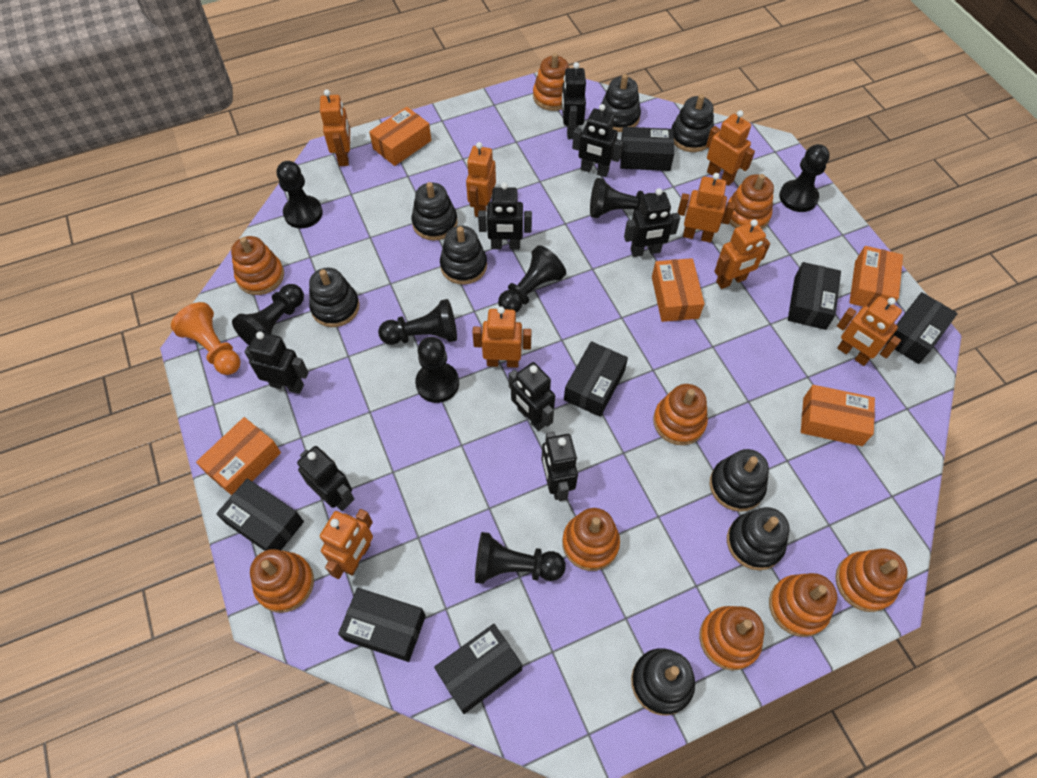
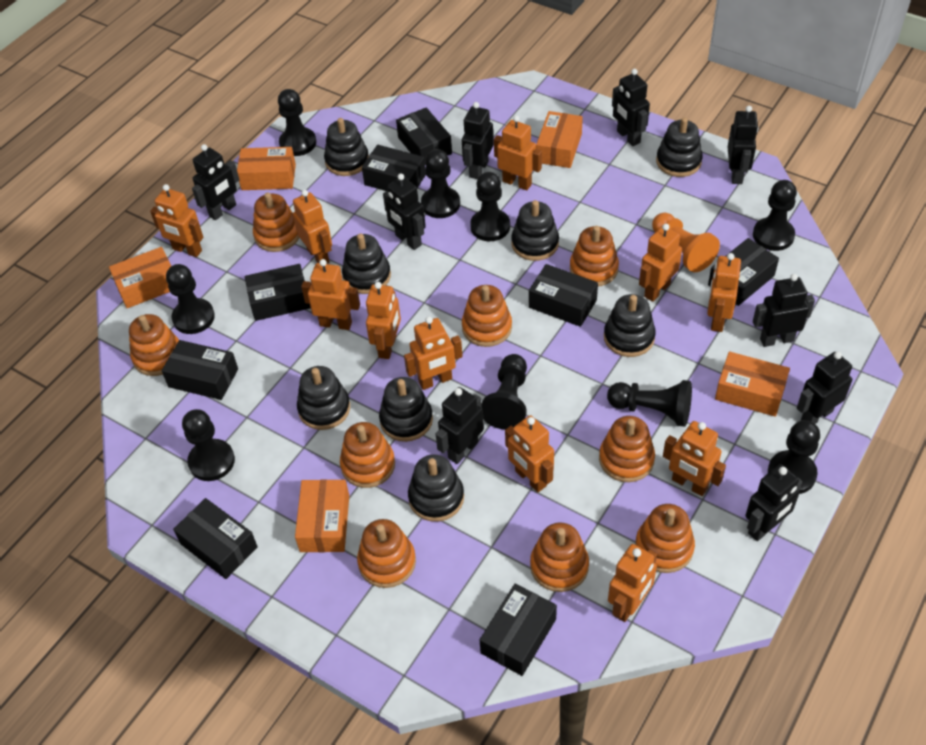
black box: 7 -> 8
black pawn: 8 -> 9
black robot: 8 -> 9
orange robot: 8 -> 11

